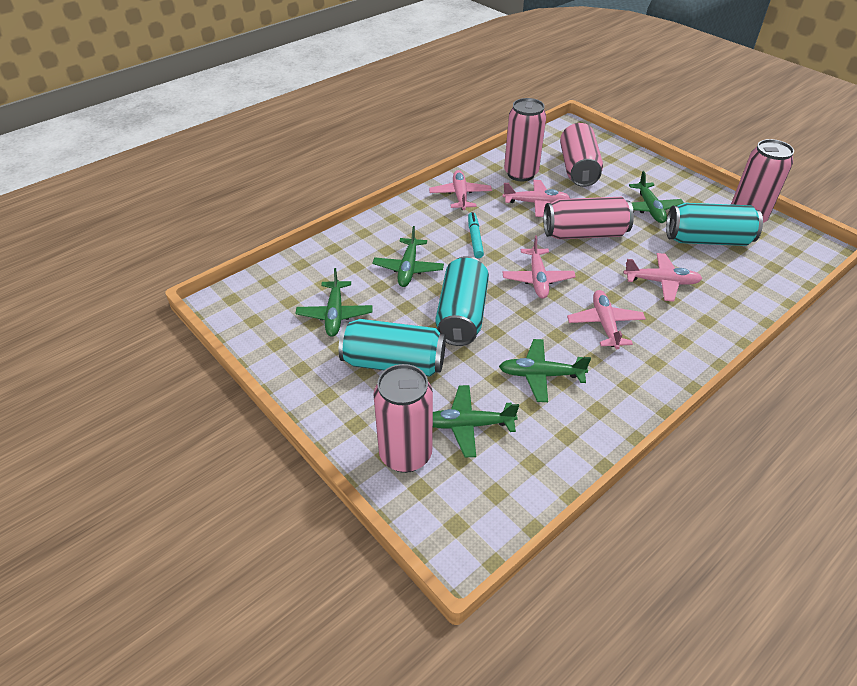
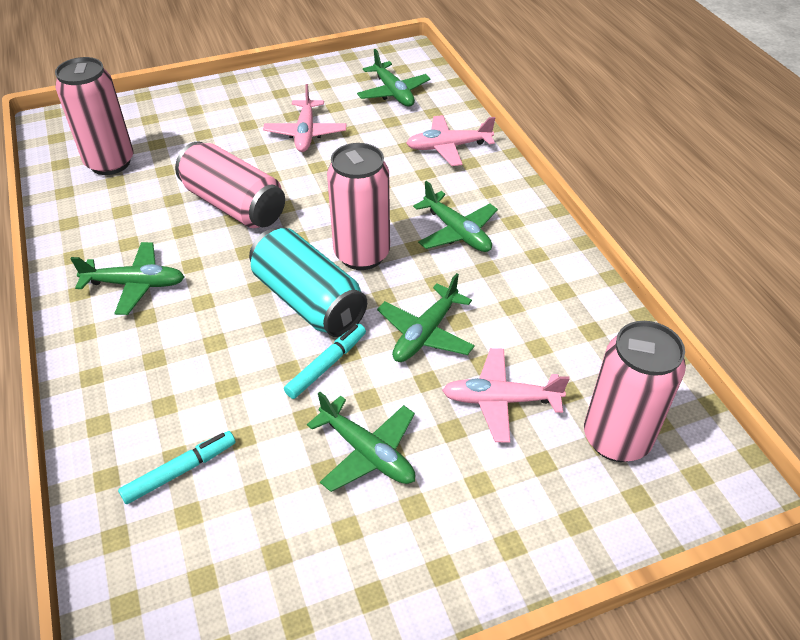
pink can: 5 -> 4
pink plane: 5 -> 3
turquoise can: 3 -> 1
turquoise marker: 1 -> 2

